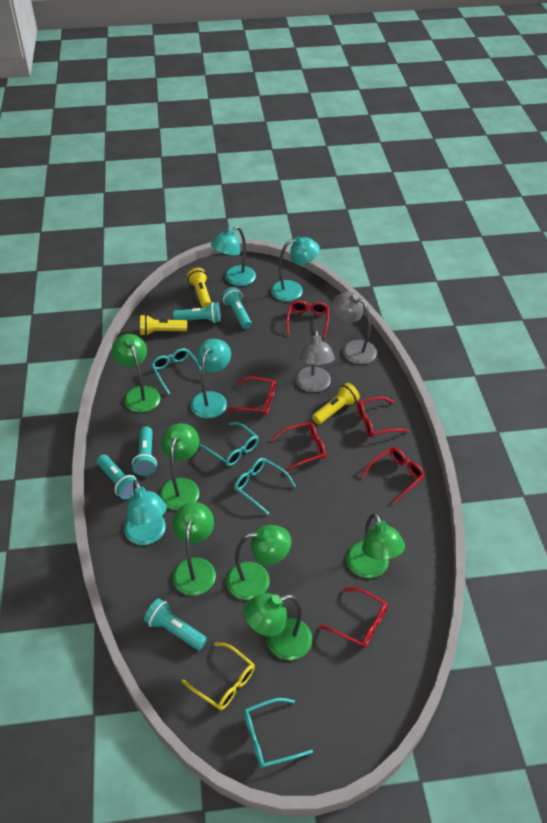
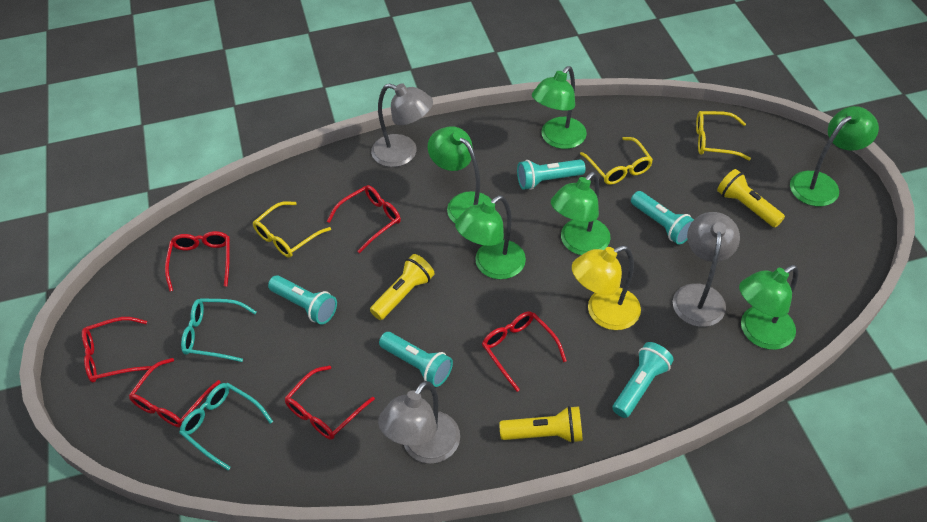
grey lamp: 2 -> 3
turquoise glasses: 4 -> 2
turquoise lamp: 4 -> 0
yellow glasses: 1 -> 3
yellow lamp: 0 -> 1

